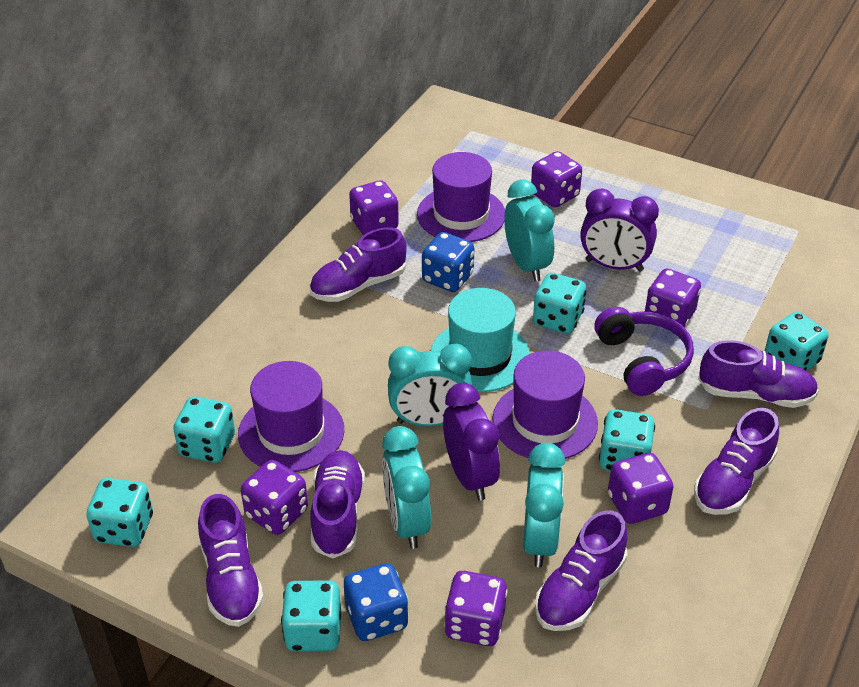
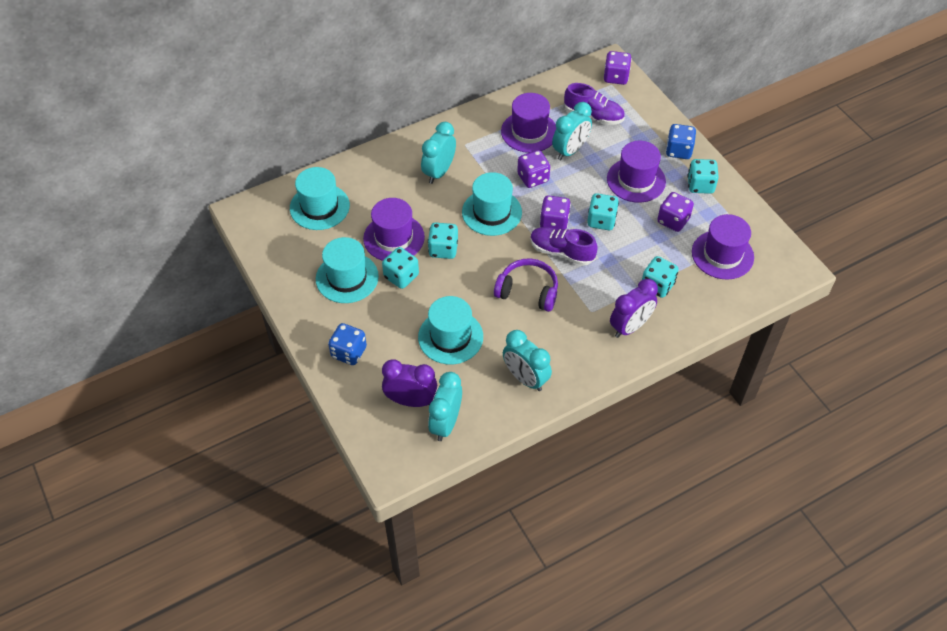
purple dice: 6 -> 4
purple hat: 3 -> 4
purple shoe: 6 -> 2
turquoise dice: 6 -> 5
turquoise hat: 1 -> 4

